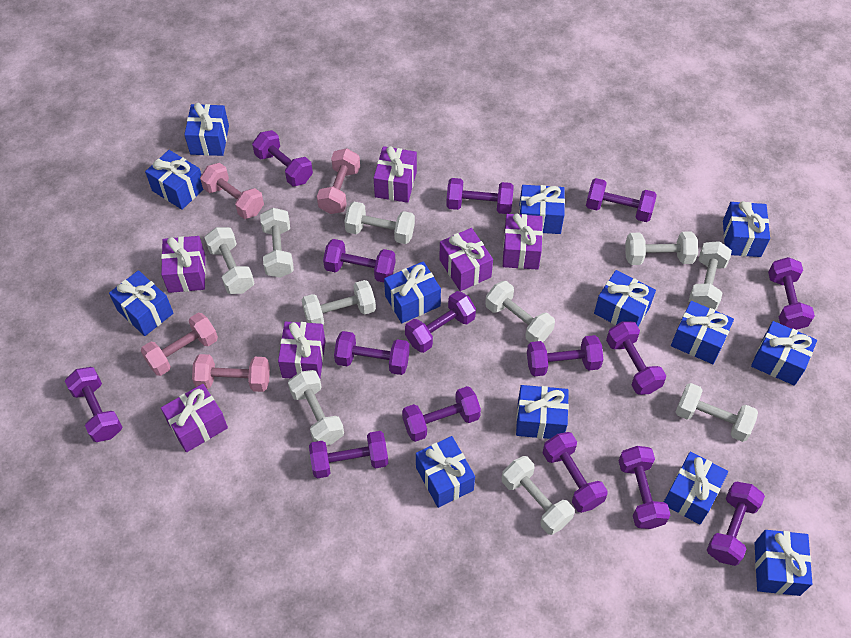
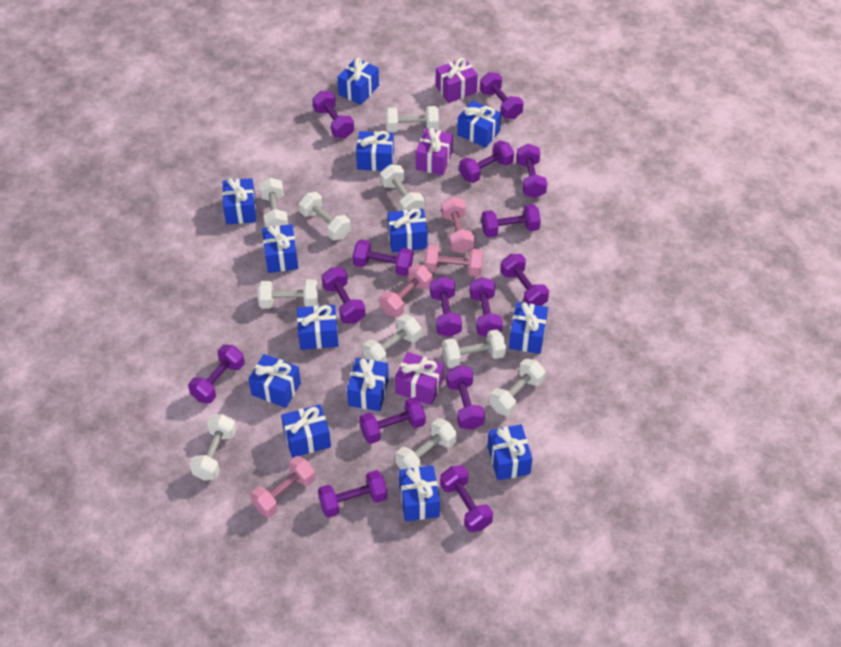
purple gift: 6 -> 3

